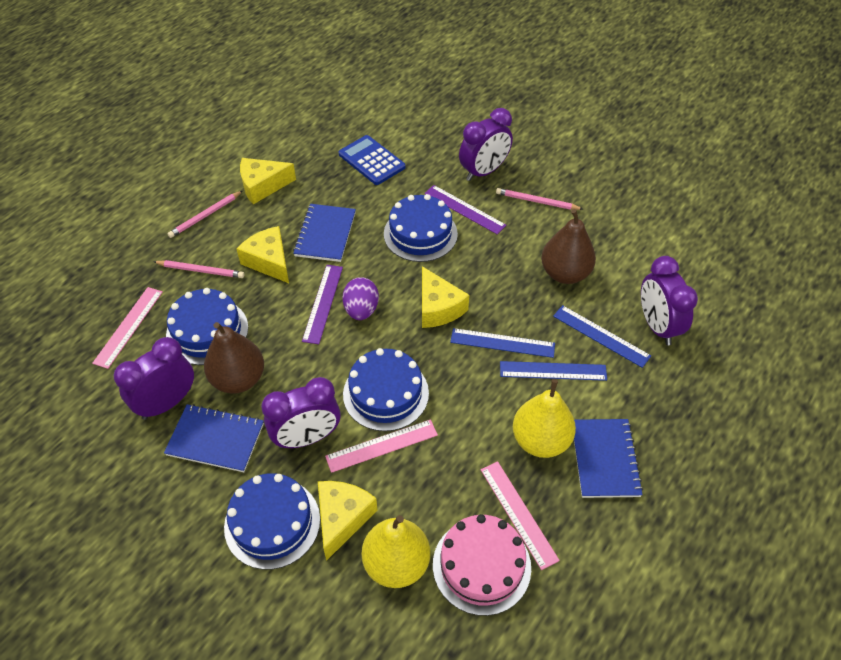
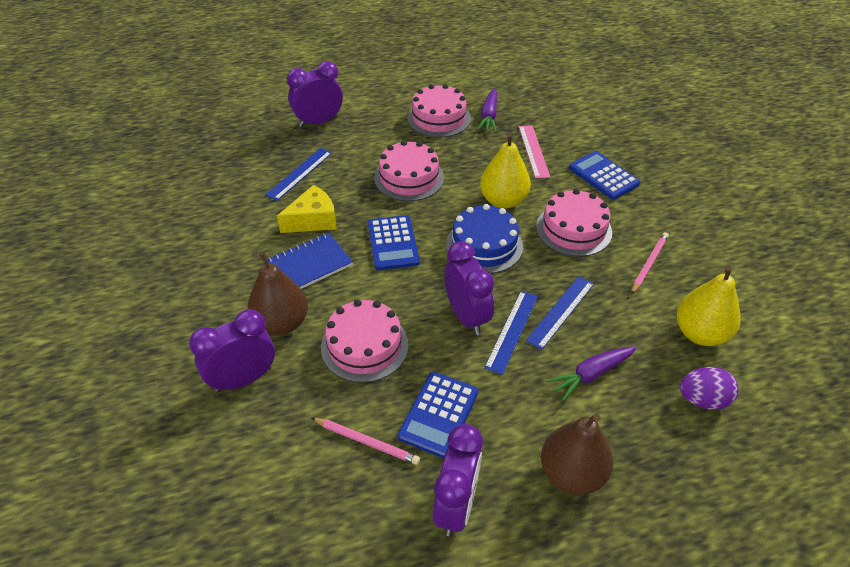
blue cake: 4 -> 1
blue calculator: 1 -> 3
blue notebook: 3 -> 1
pink cake: 1 -> 4
pink pencil: 3 -> 2
pink ruler: 3 -> 1
purple carrot: 0 -> 2
purple ruler: 2 -> 0
yellow cheese: 4 -> 1

